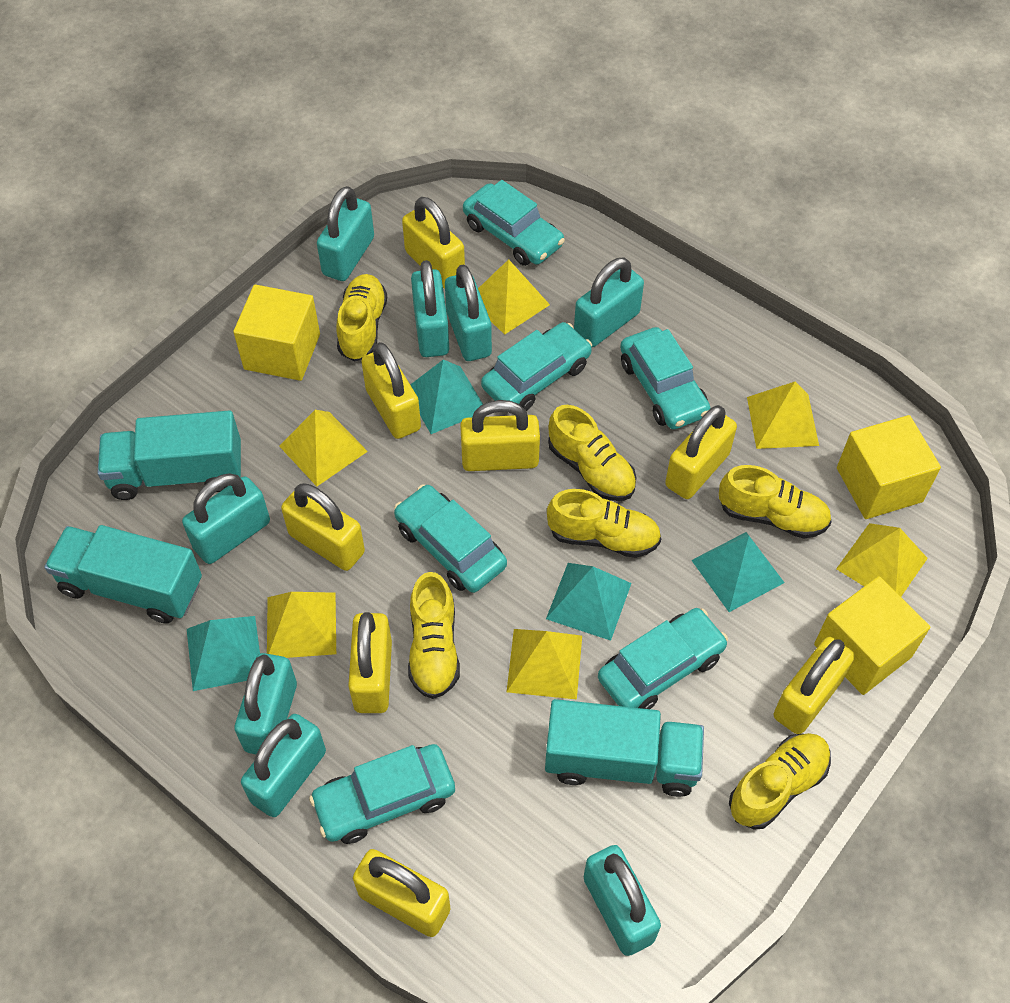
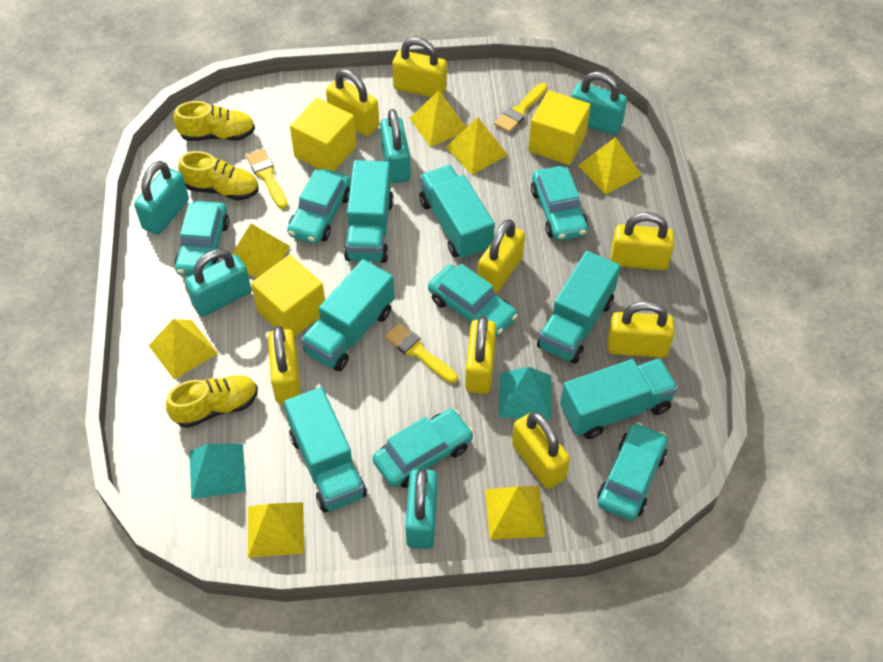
turquoise padlock: 8 -> 5
turquoise pyramid: 4 -> 2
turquoise truck: 3 -> 6
yellow brush: 0 -> 3
yellow pyramid: 6 -> 7
yellow shoe: 6 -> 3

